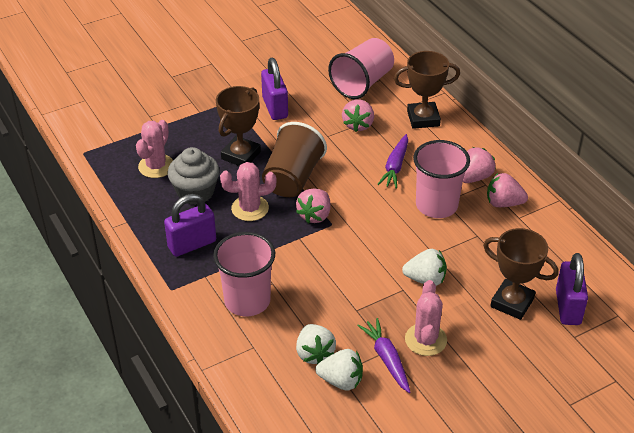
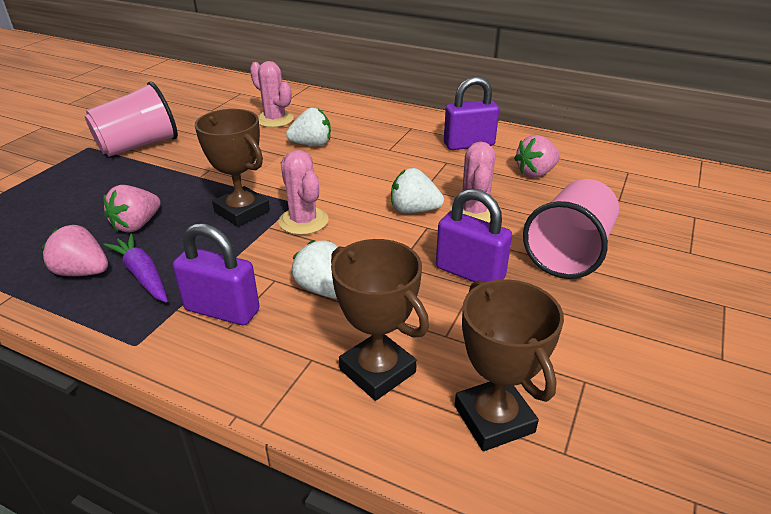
brown cup: 1 -> 0
grey cupcake: 1 -> 0
pink cup: 3 -> 2
pink strawberry: 4 -> 3
purple carrot: 2 -> 1

